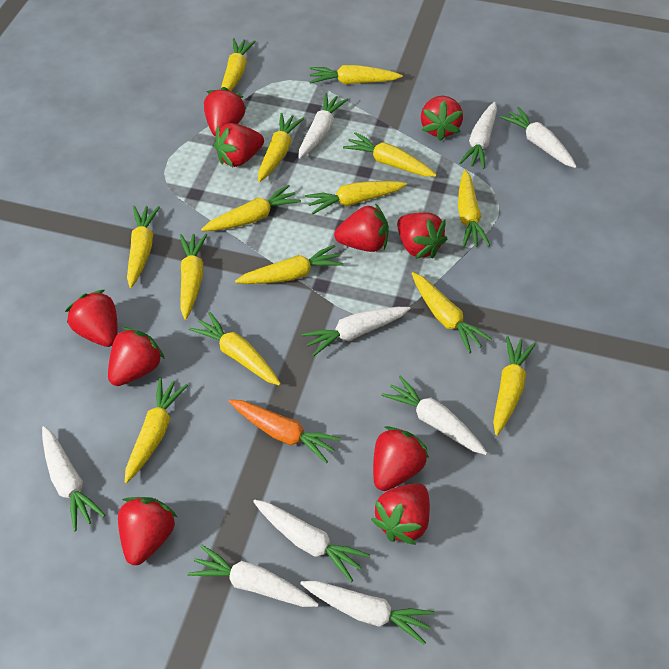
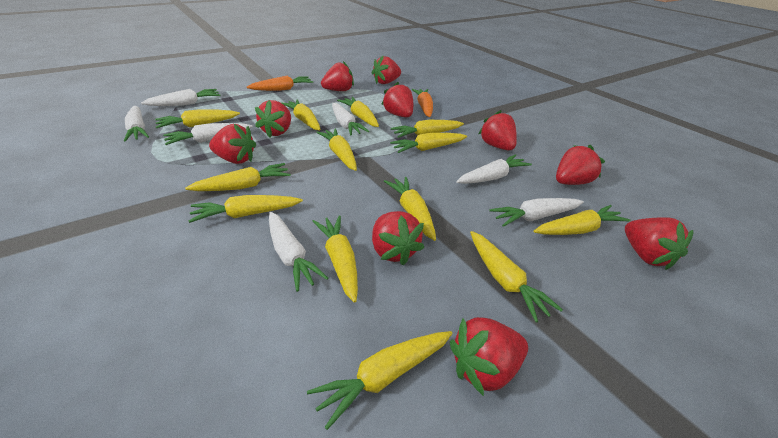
orange carrot: 1 -> 2
white carrot: 9 -> 7
yellow carrot: 14 -> 13

